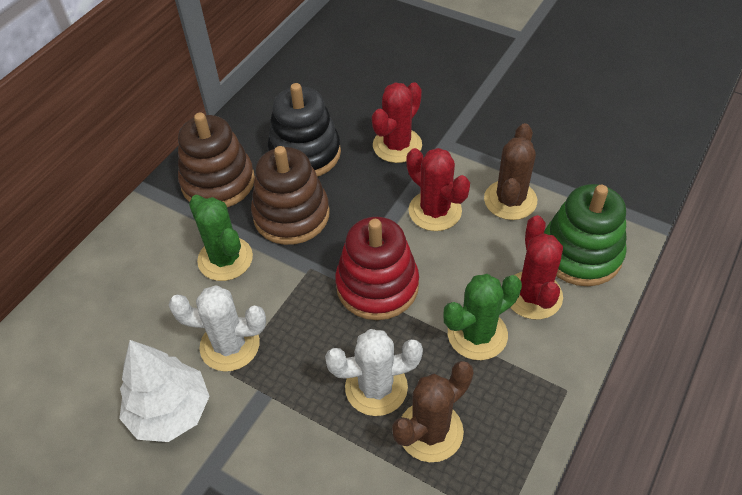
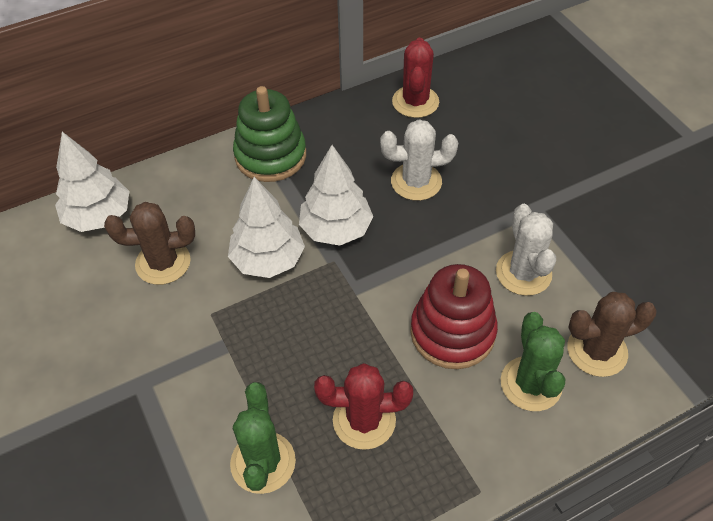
black stacking toy: 1 -> 0
brown stacking toy: 2 -> 0
red cactus: 3 -> 2
white tree: 1 -> 3

